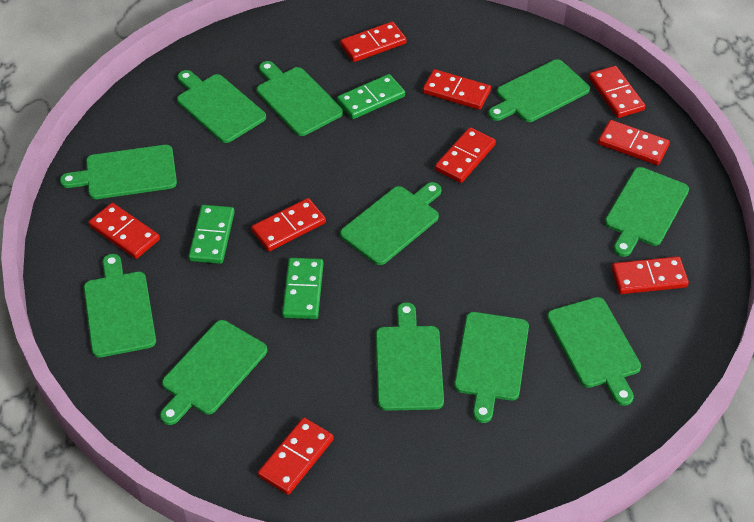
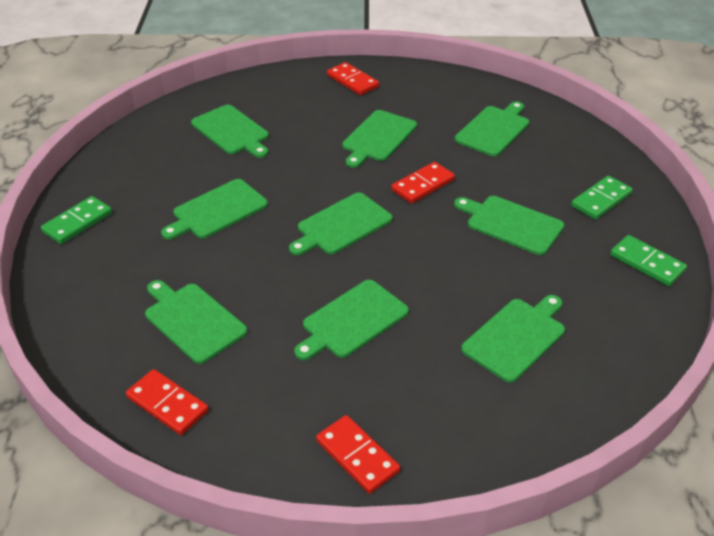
green cutting board: 11 -> 9
red domino: 9 -> 4

